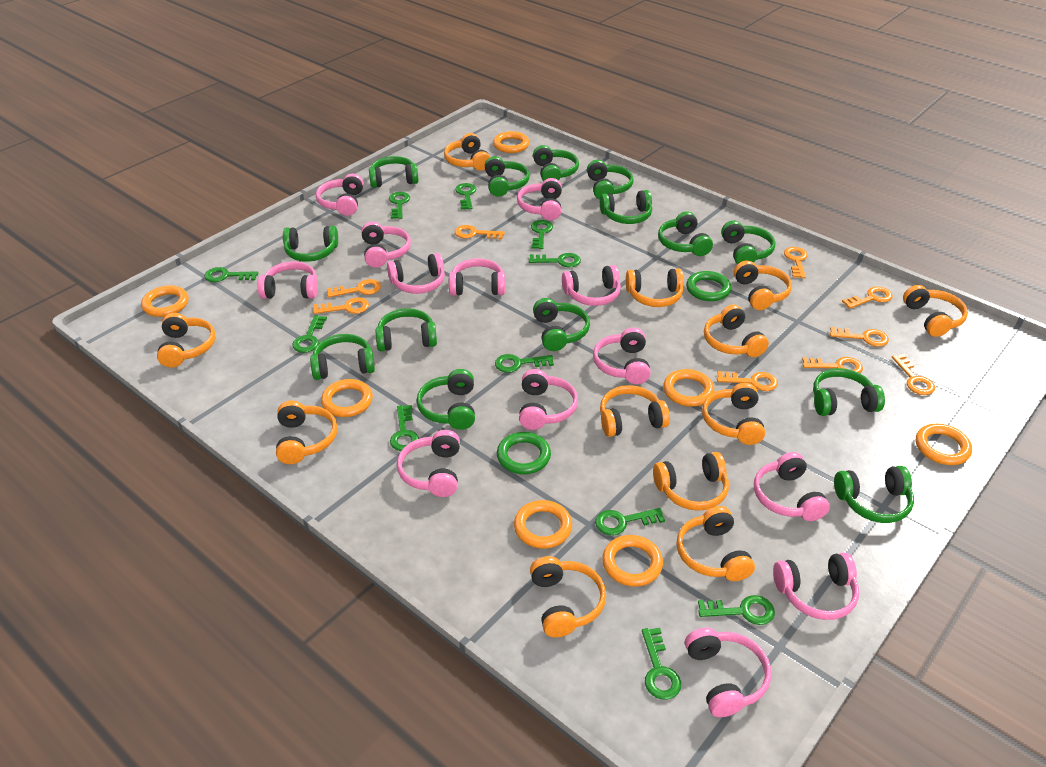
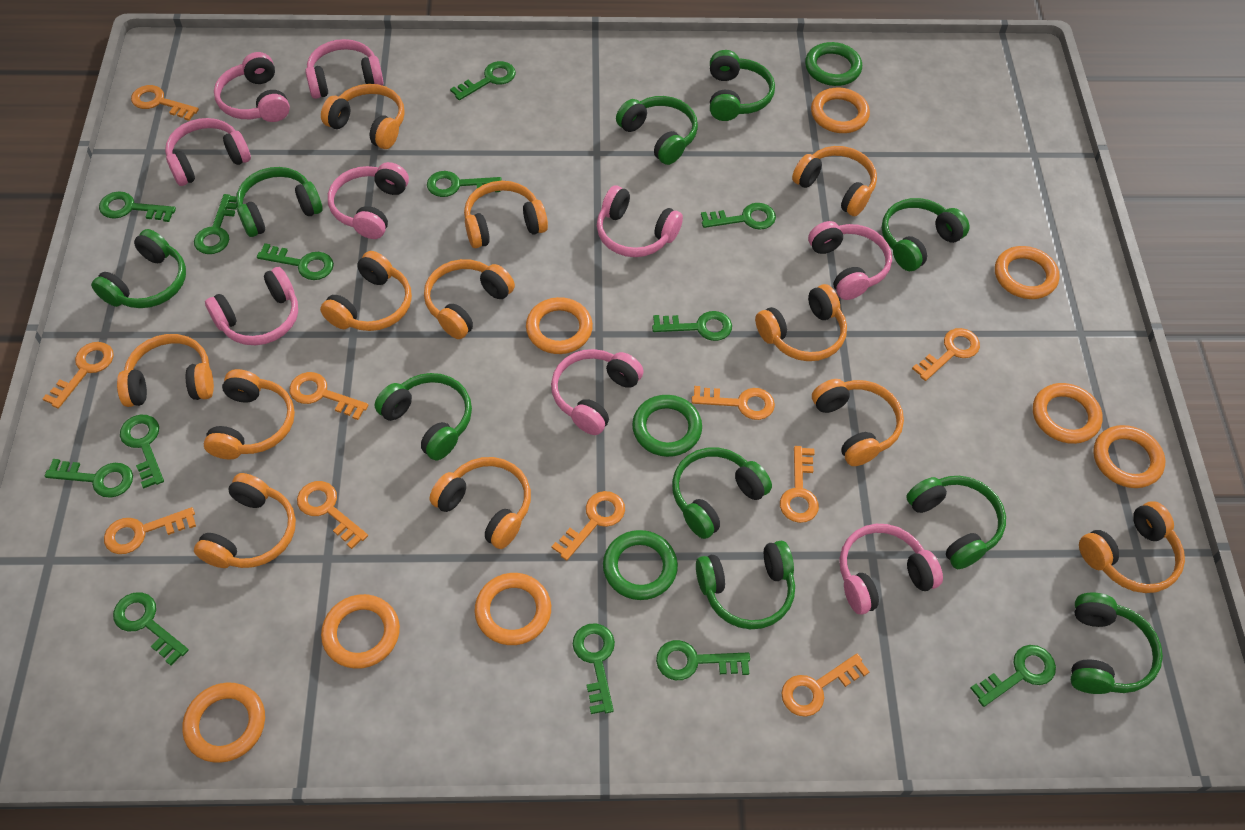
green headphones: 14 -> 10
green key: 11 -> 13
green ring: 2 -> 3
orange key: 9 -> 10
orange ring: 7 -> 8
pink headphones: 13 -> 9

